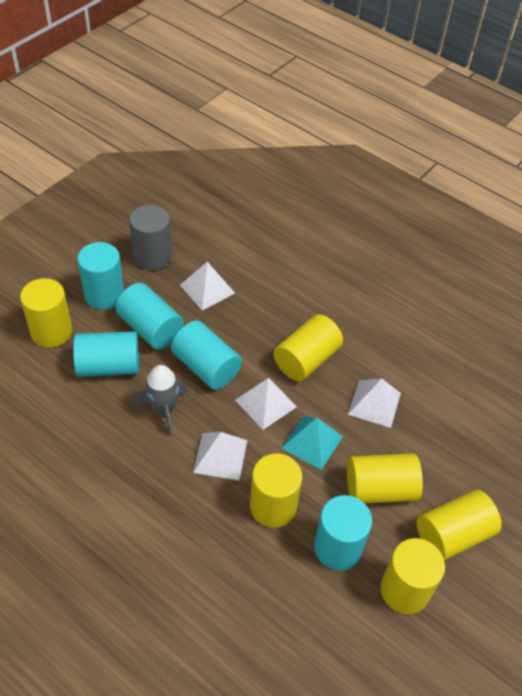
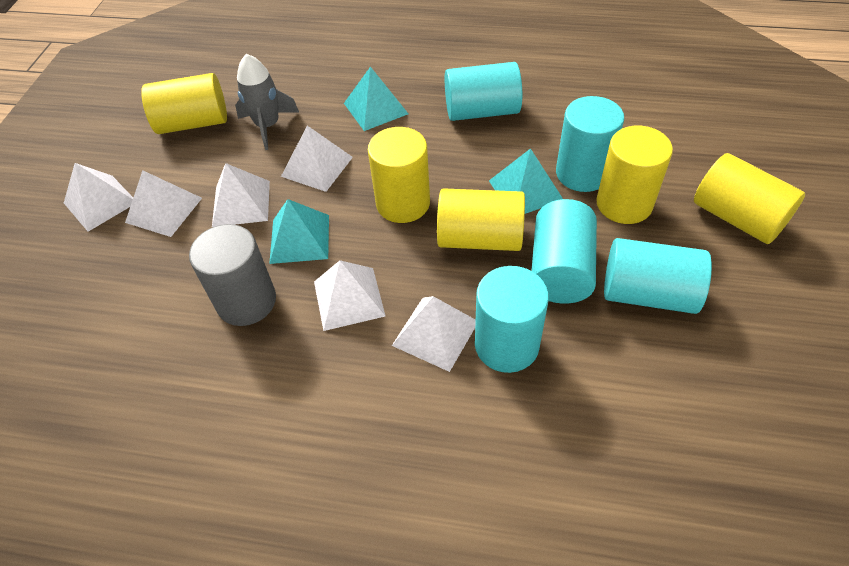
turquoise pyramid: 1 -> 3
white pyramid: 4 -> 6
yellow cylinder: 6 -> 5

